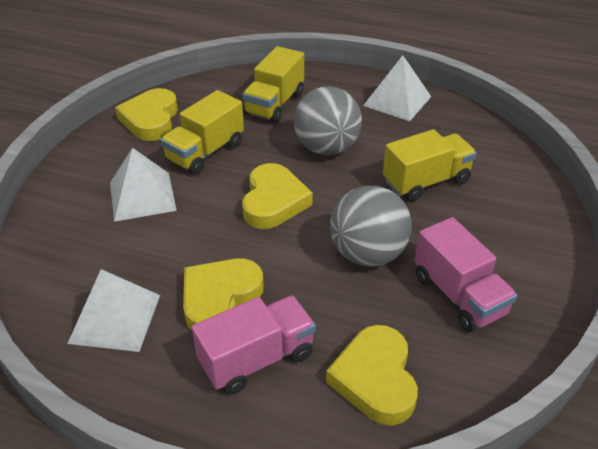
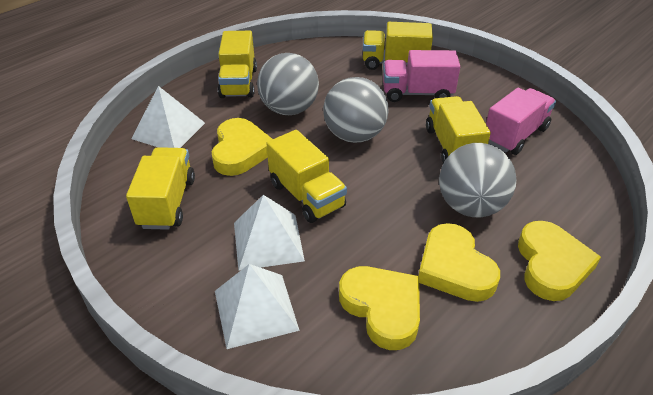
grey ball: 2 -> 3
yellow truck: 3 -> 5

